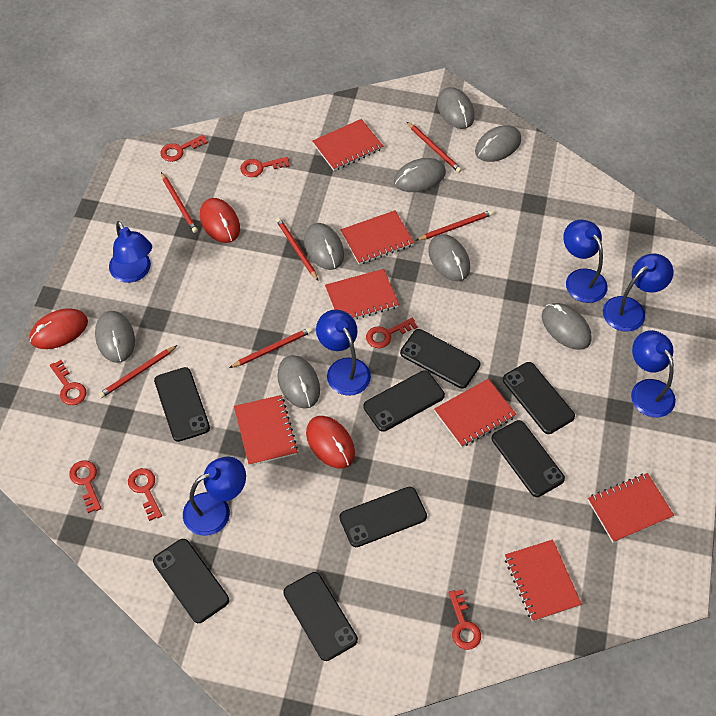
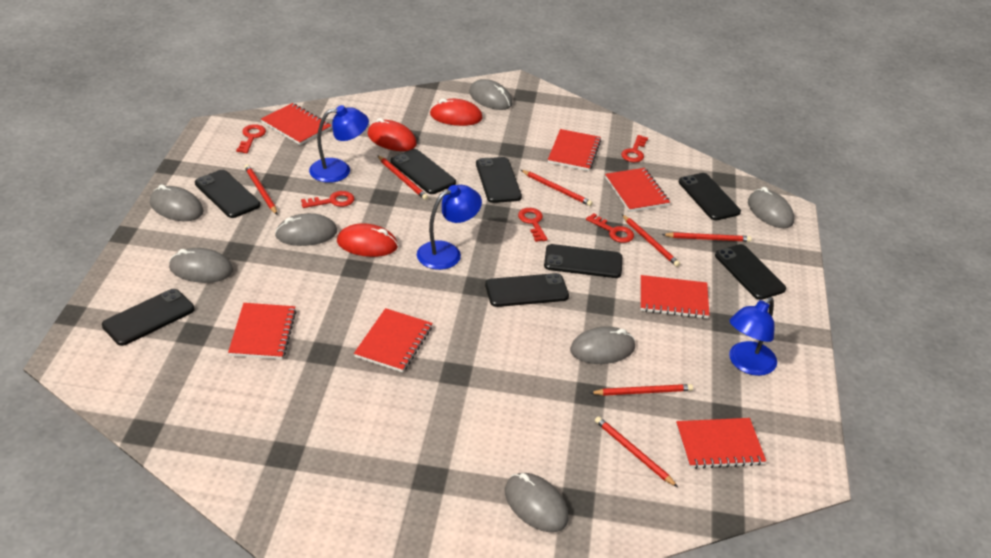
blue lamp: 6 -> 3
grey mouse: 8 -> 7
red key: 7 -> 5
red pencil: 6 -> 7

